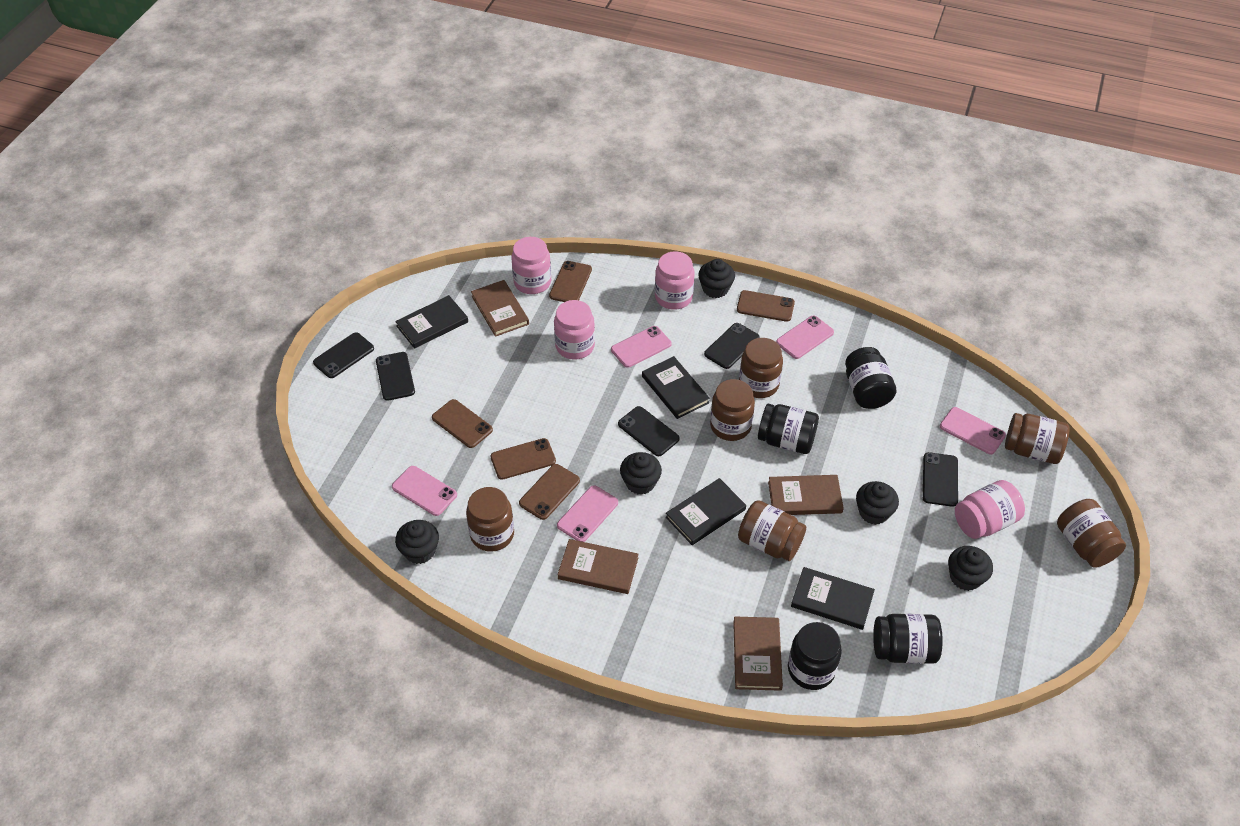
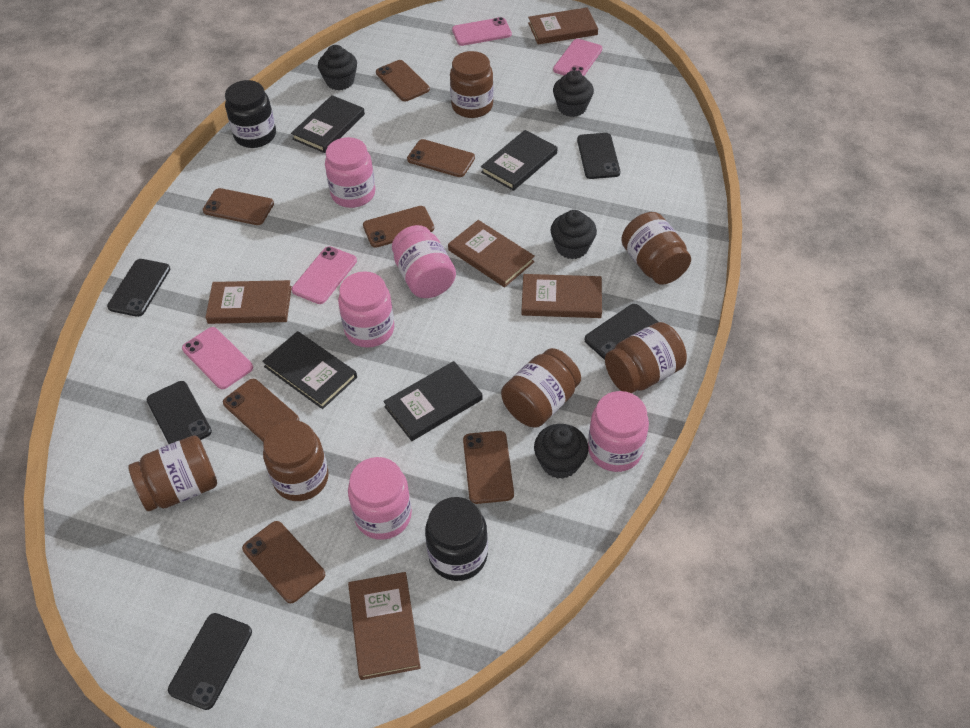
black cupcake: 5 -> 4
black jar: 4 -> 2
brown book: 4 -> 5
brown phone: 5 -> 7
pink jar: 4 -> 5
pink phone: 5 -> 4

